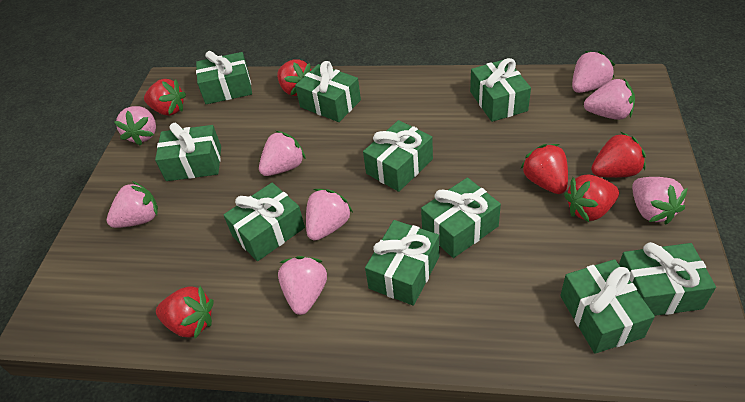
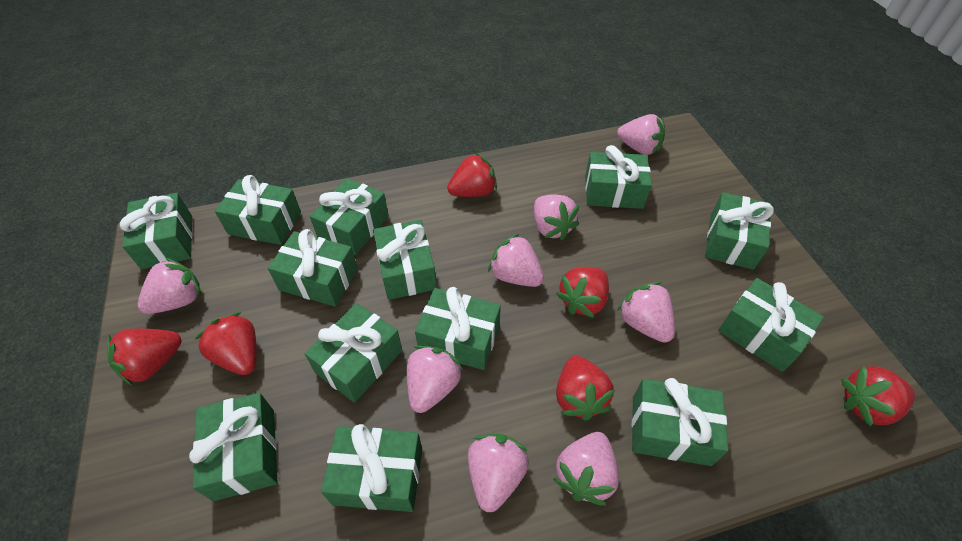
green gift: 10 -> 13

